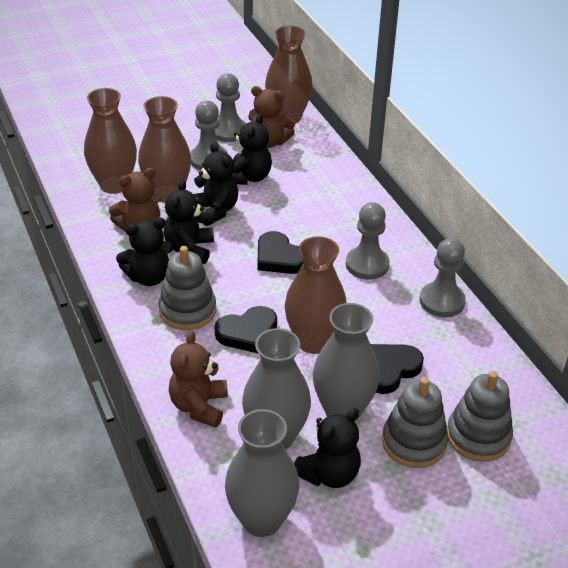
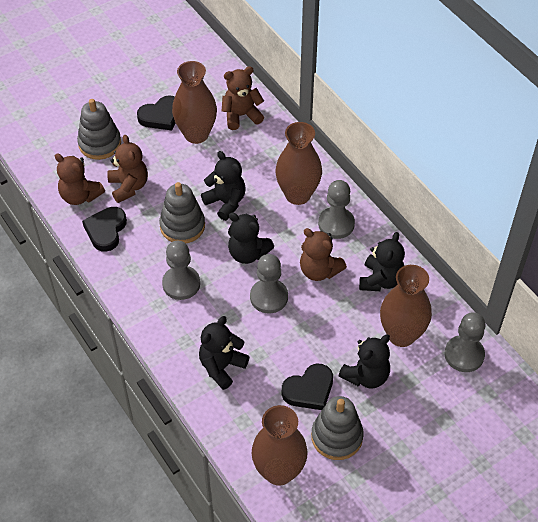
brown teddy bear: 3 -> 4
grey vase: 3 -> 0

